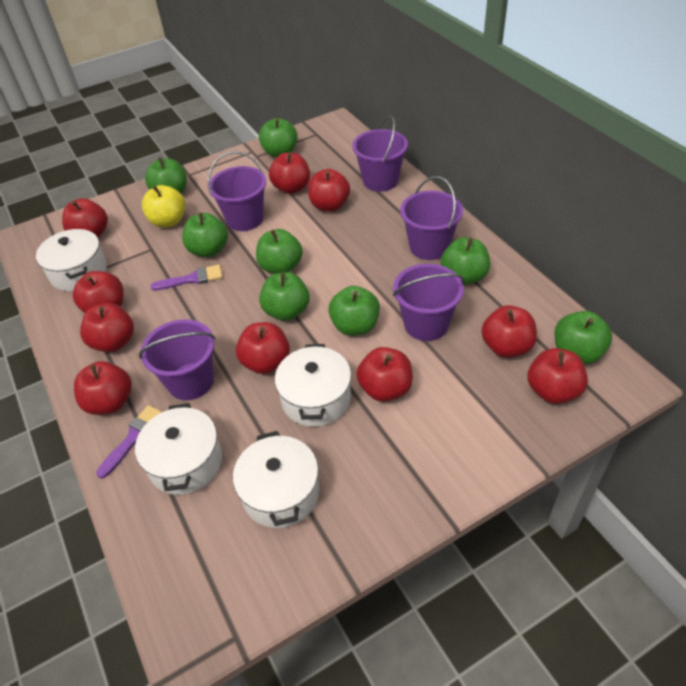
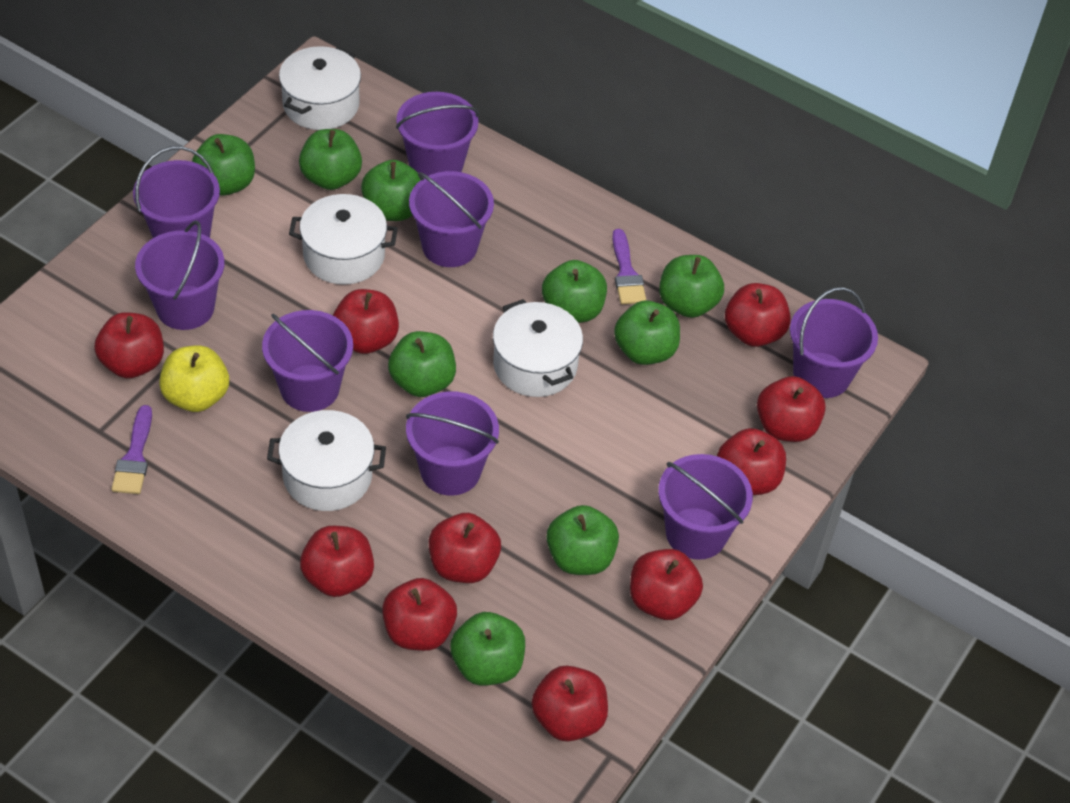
green apple: 8 -> 9
purple bucket: 5 -> 8

